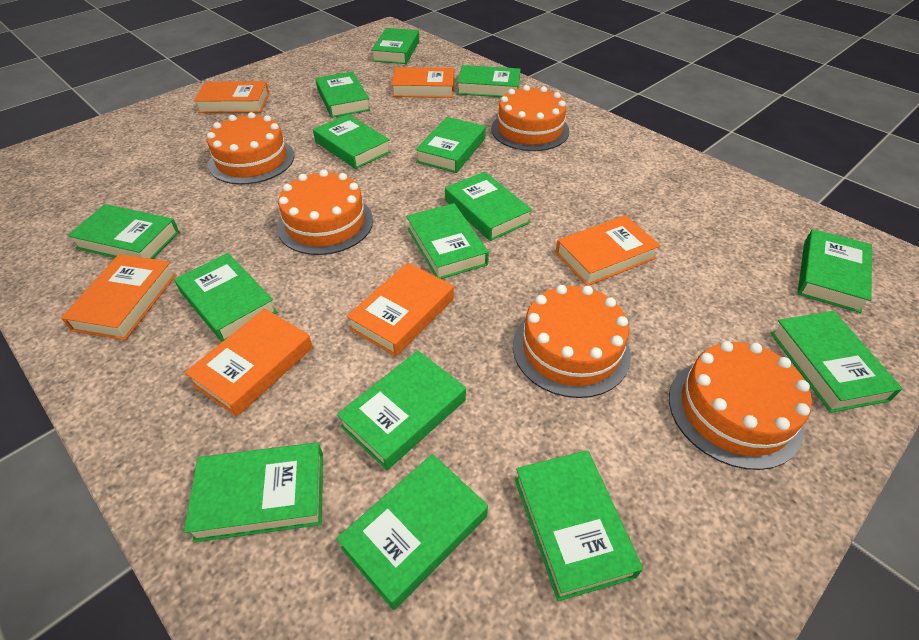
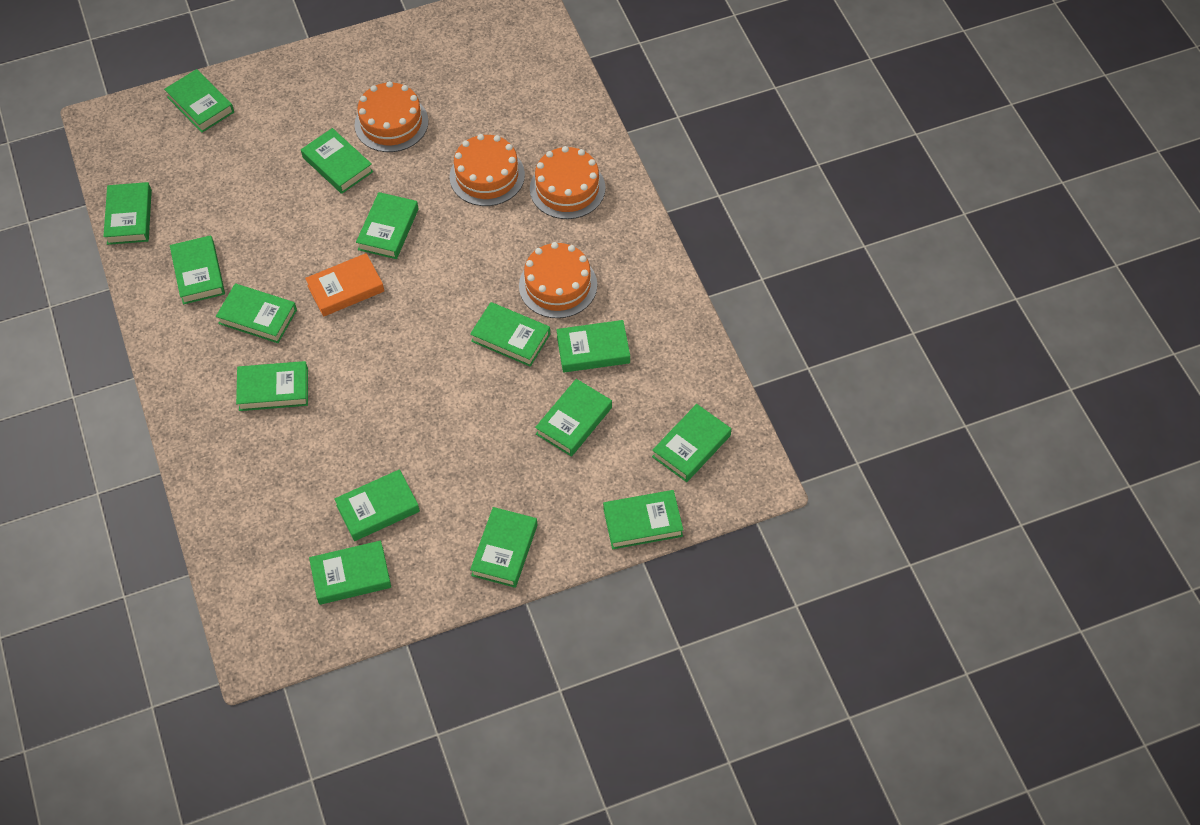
orange book: 6 -> 1
orange cake: 5 -> 4

